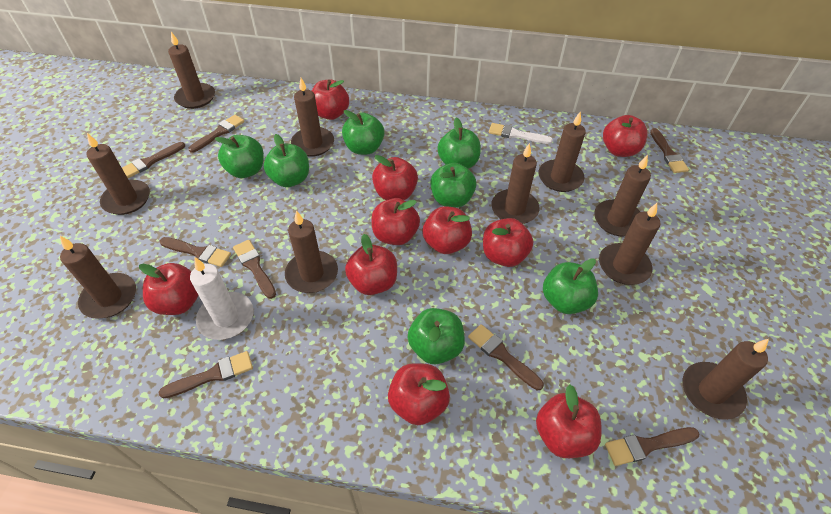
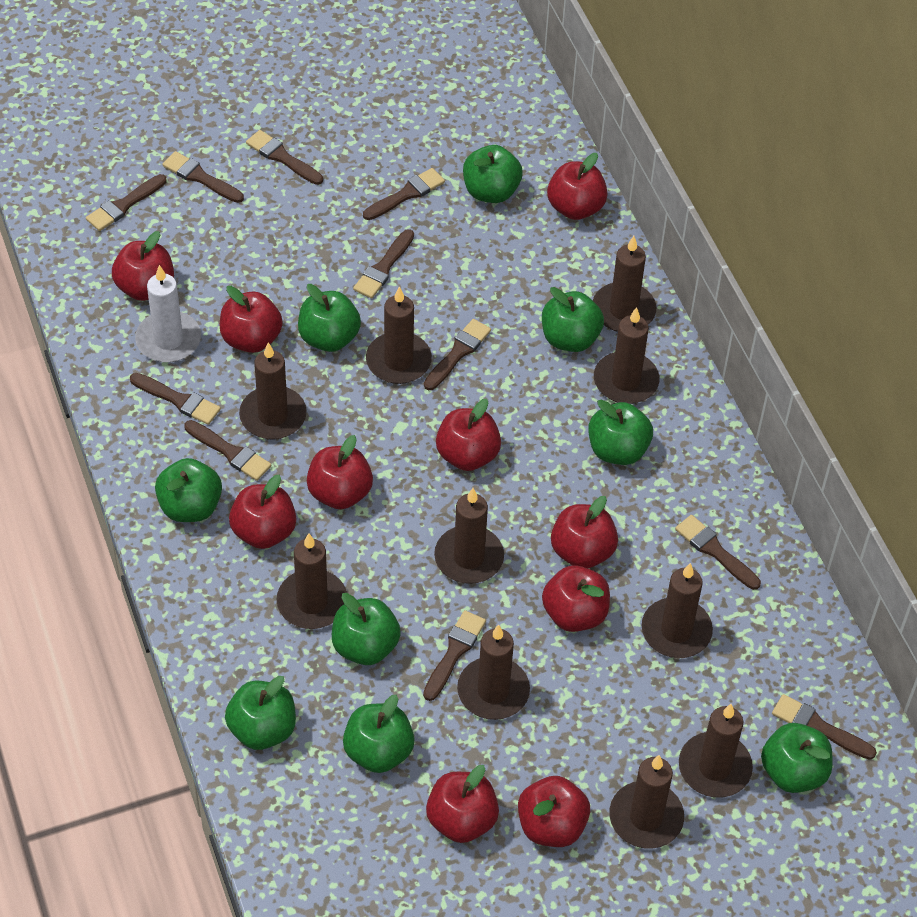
brown brush: 8 -> 11
green apple: 7 -> 9
white brush: 1 -> 0

